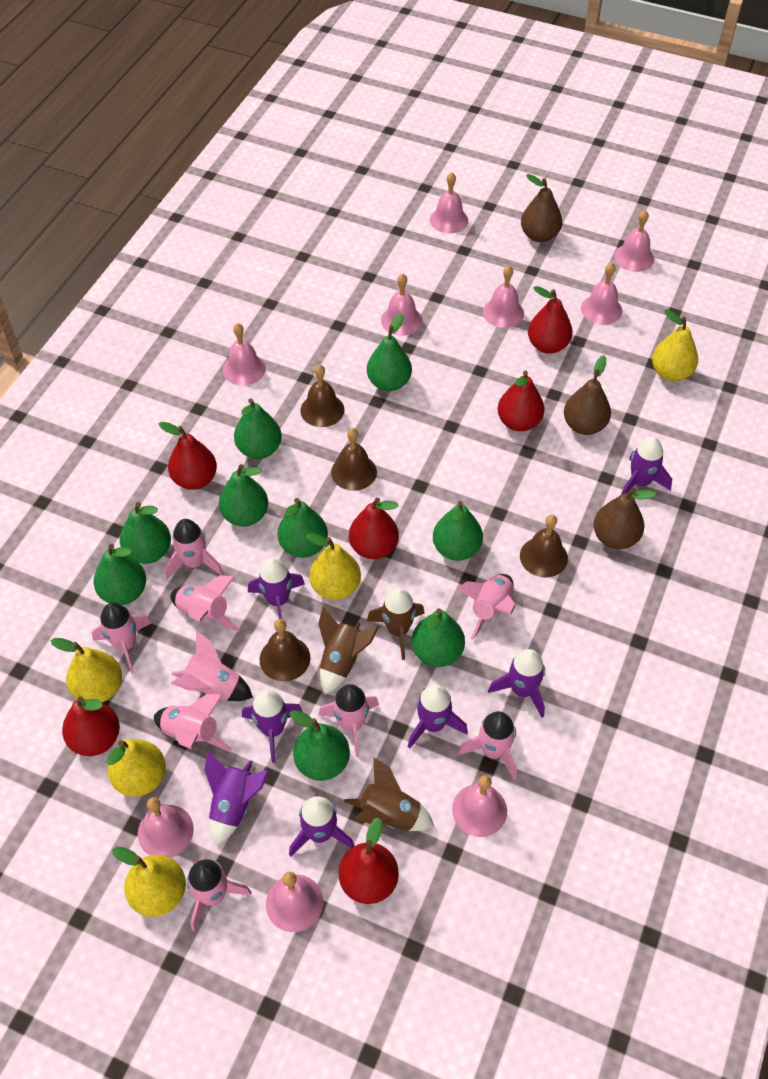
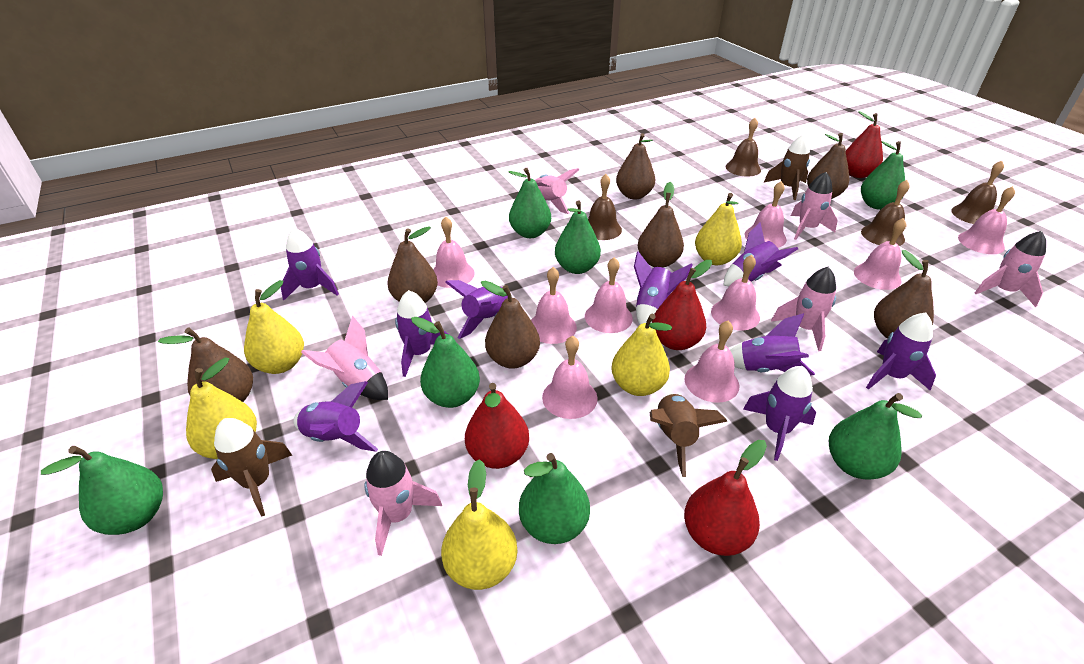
brown pear: 3 -> 7
green pear: 9 -> 7
pink rocket: 9 -> 6
purple rocket: 7 -> 9
red pear: 6 -> 4

